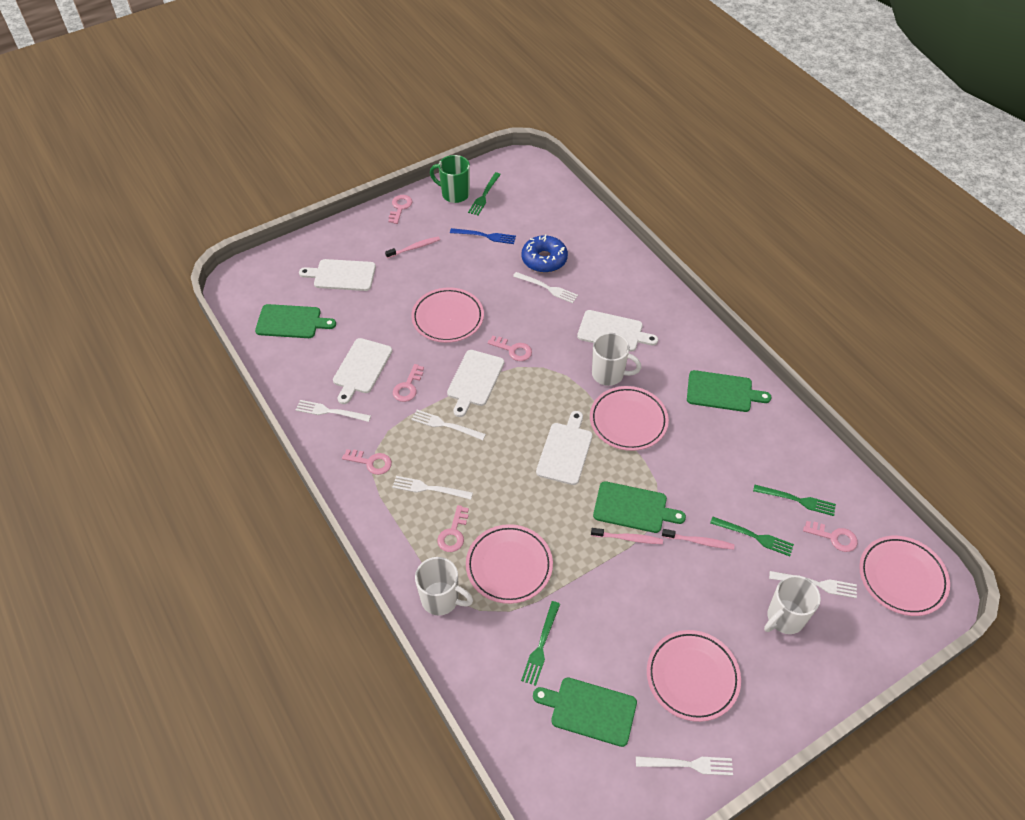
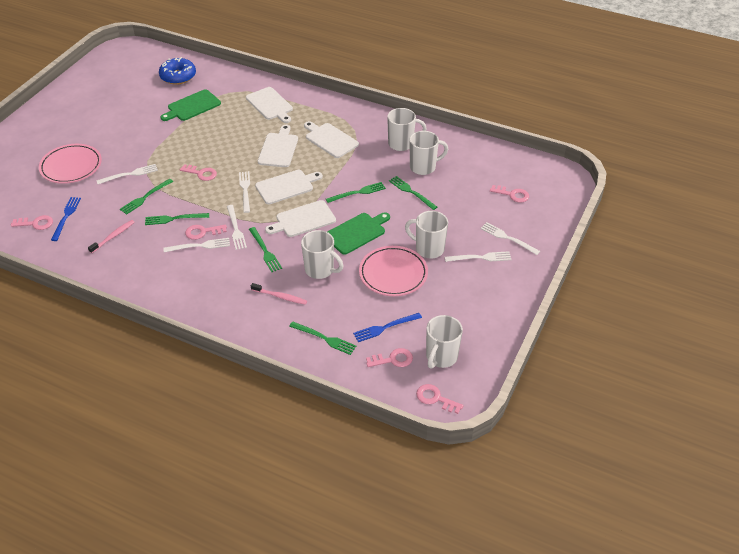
blue fork: 1 -> 2
green cutting board: 4 -> 2
green fork: 4 -> 6
green mug: 1 -> 0
pink plate: 5 -> 2
pink toothbrush: 3 -> 2
white mug: 3 -> 5

